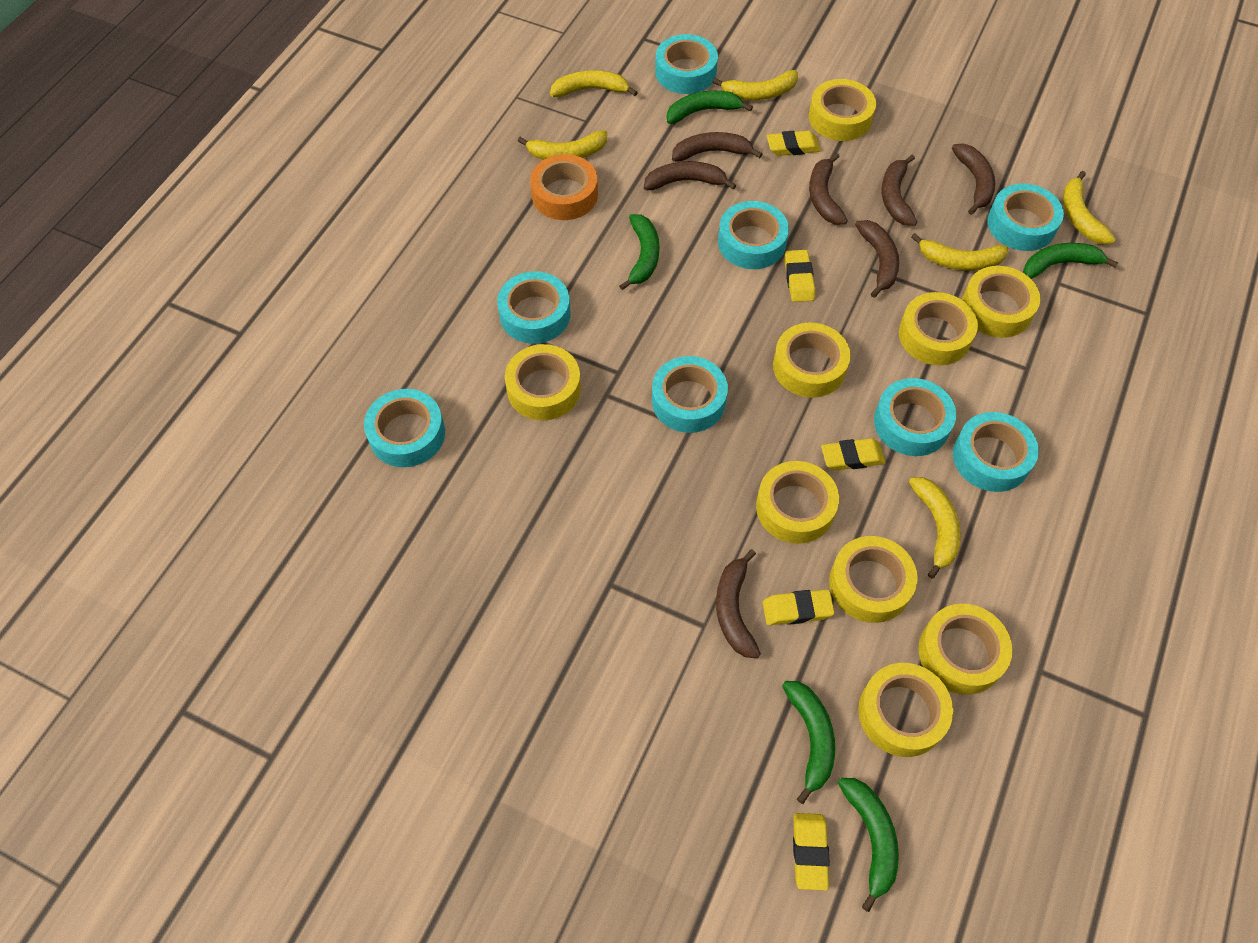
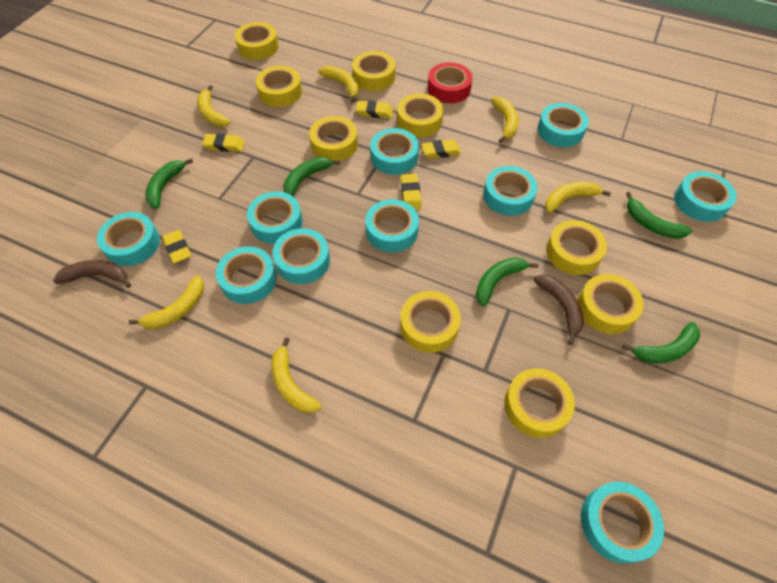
brown banana: 7 -> 2
orange tape: 1 -> 0
red tape: 0 -> 1
turquoise tape: 8 -> 10

